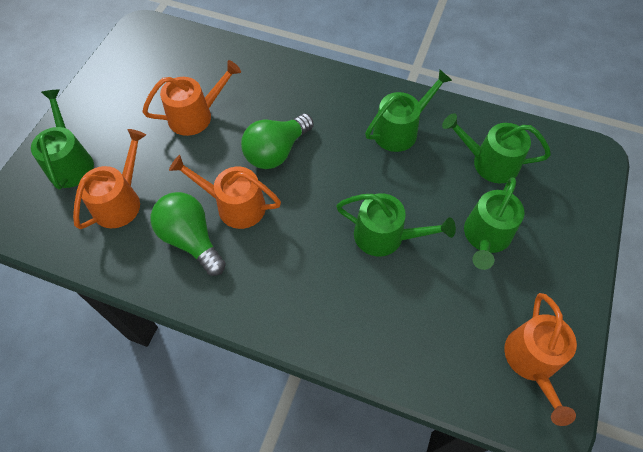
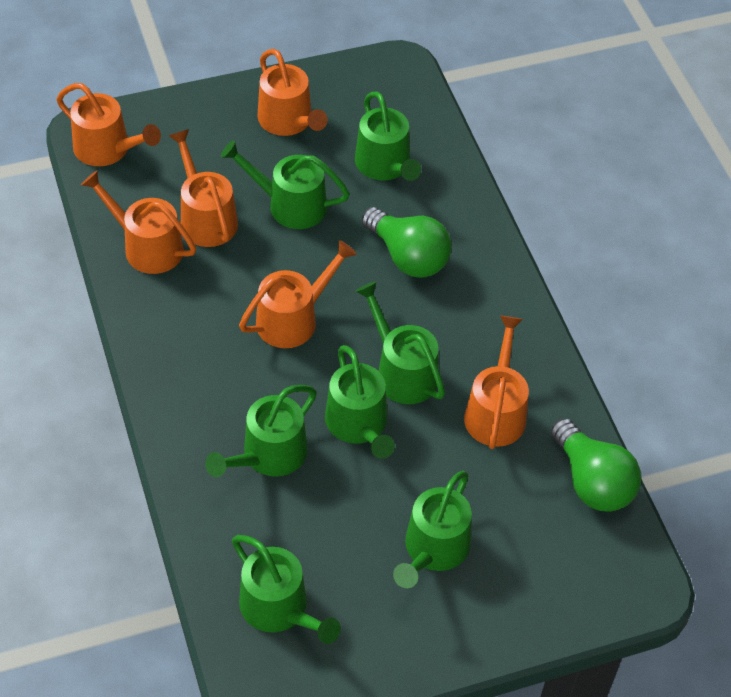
green watering can: 5 -> 7
orange watering can: 4 -> 6

